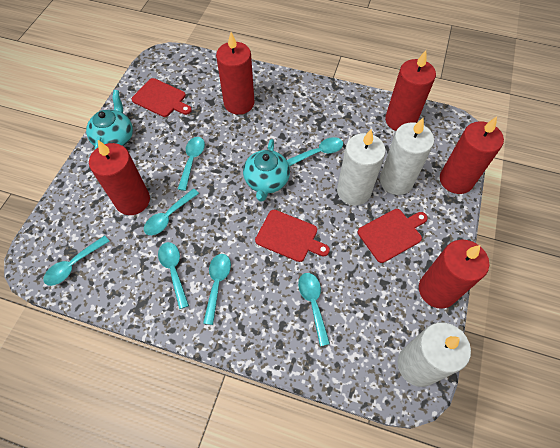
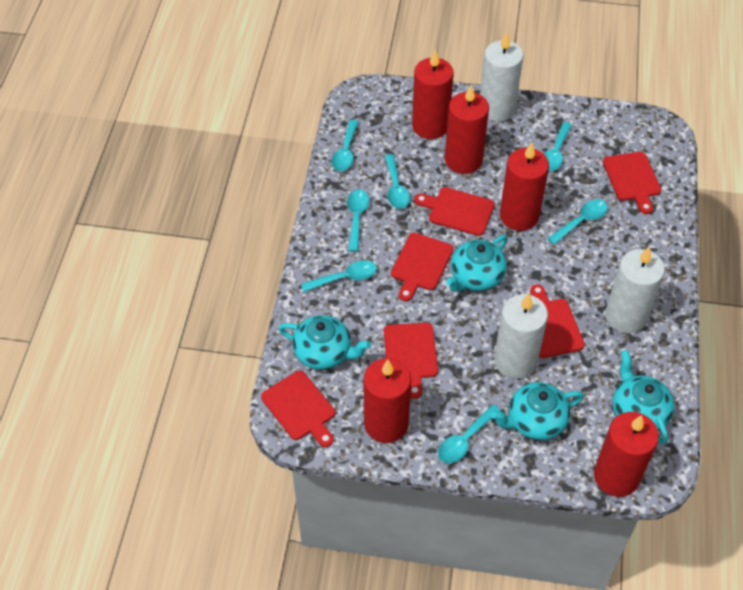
red cutting board: 3 -> 6
turquoise teapot: 2 -> 4

